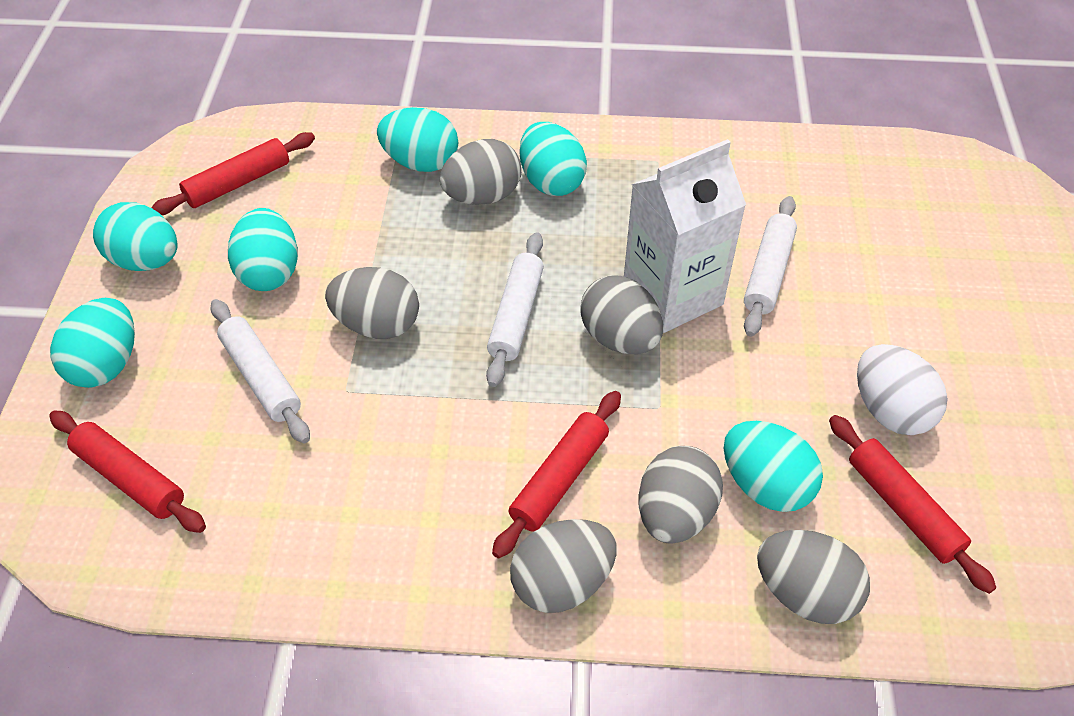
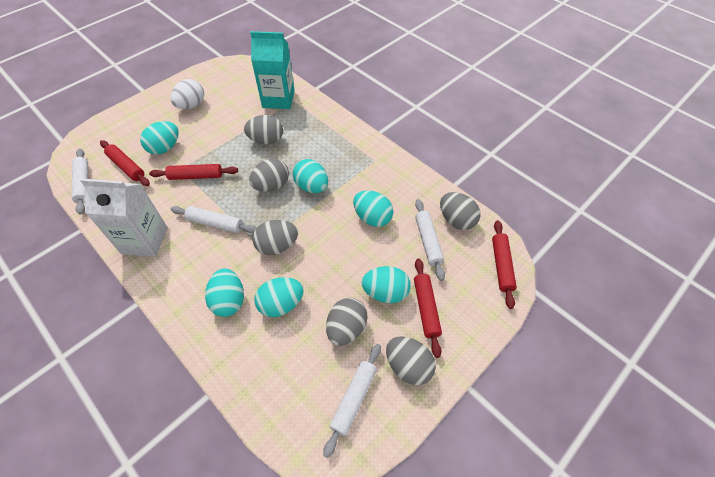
turquoise carton: 0 -> 1
white rolling pin: 3 -> 4

